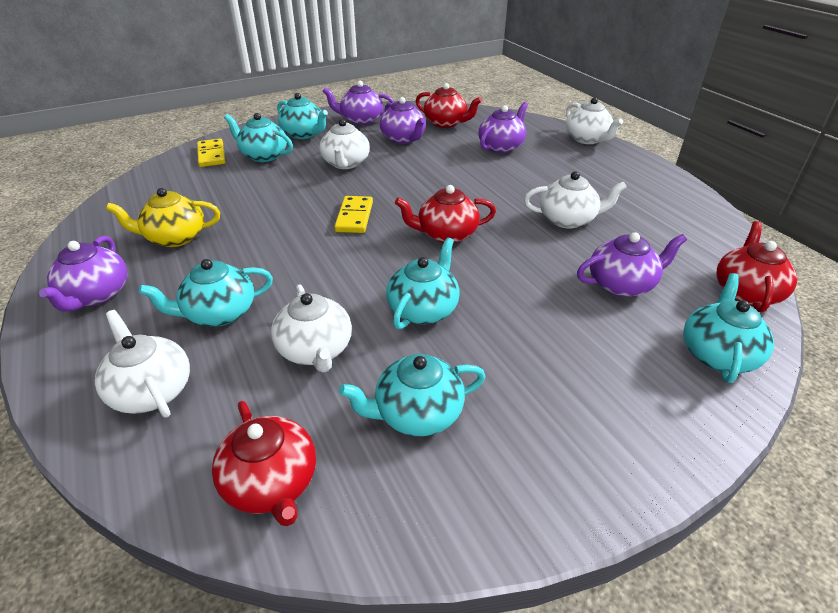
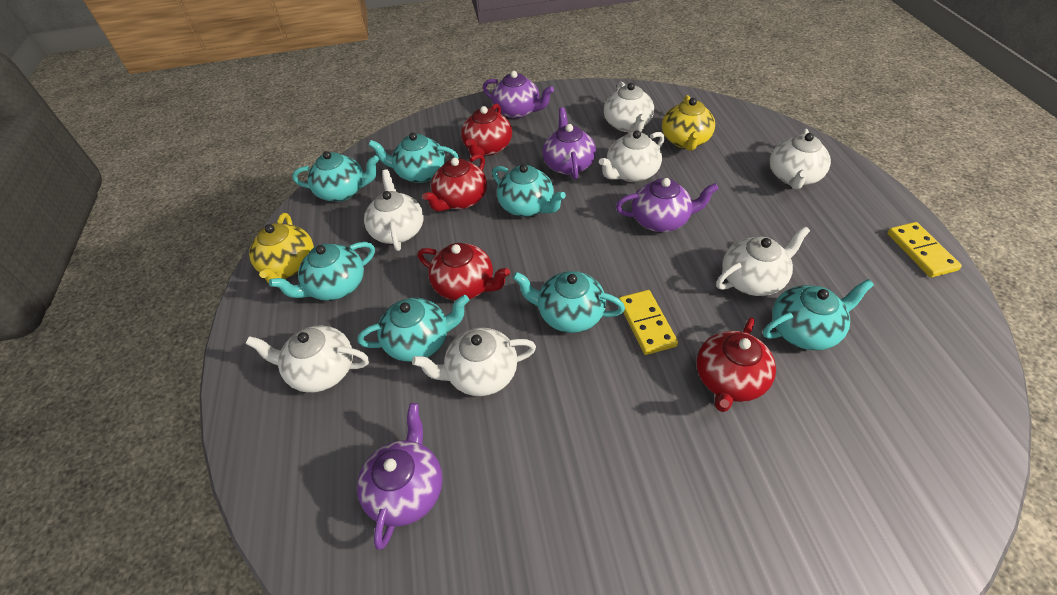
purple teapot: 5 -> 4
turquoise teapot: 6 -> 7
white teapot: 5 -> 7
yellow teapot: 1 -> 2

